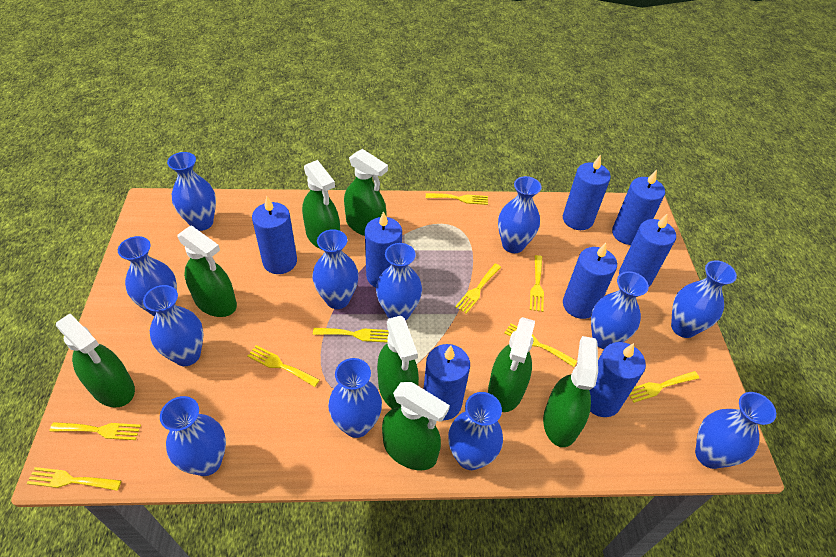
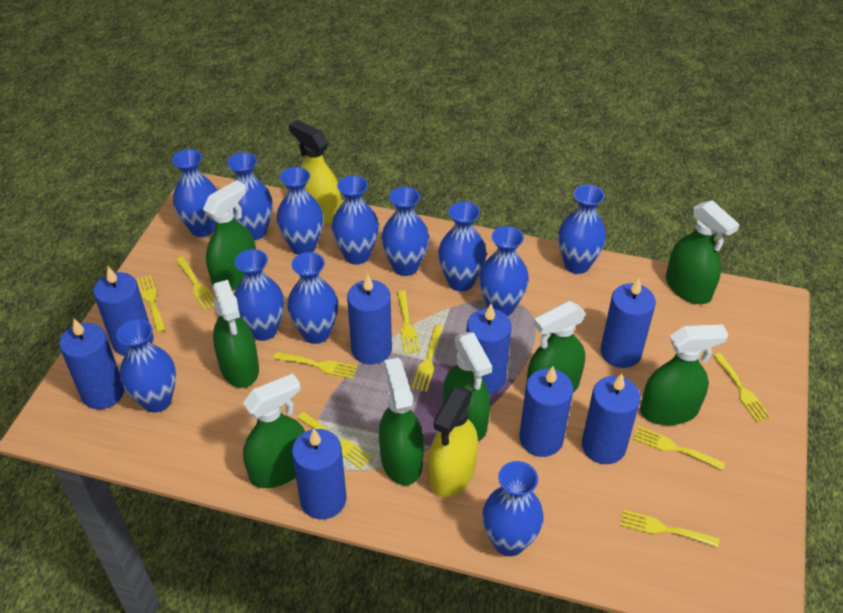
yellow spray bottle: 0 -> 2

